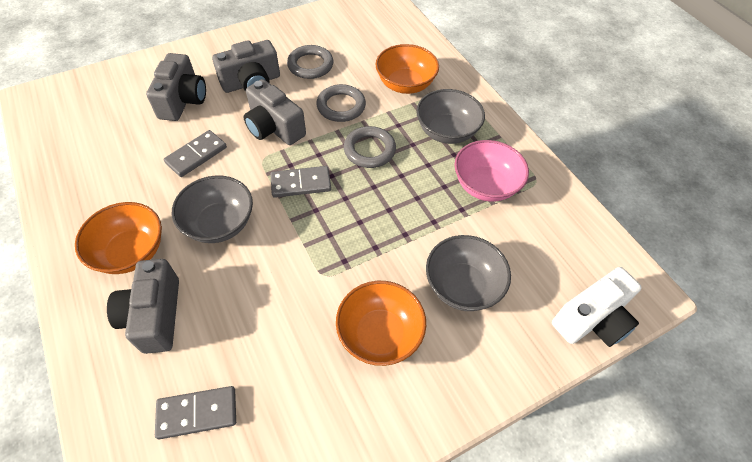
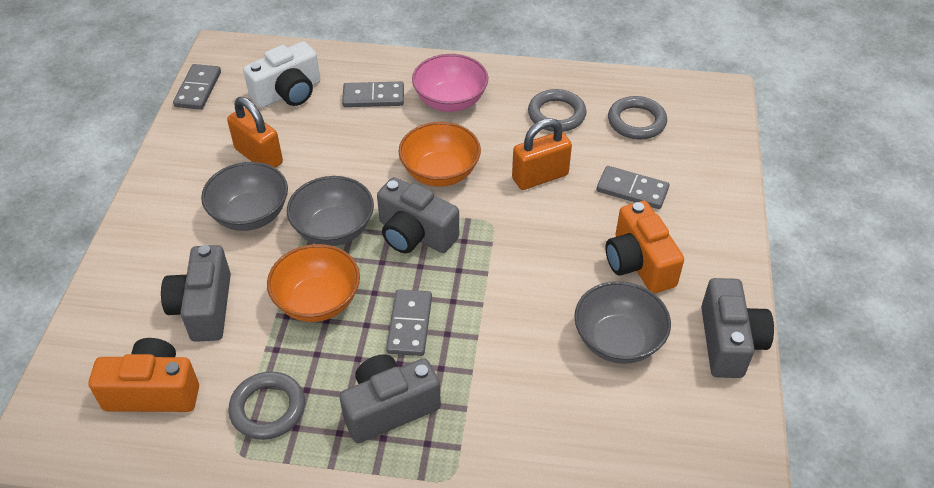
grey domino: 3 -> 4
orange bowl: 3 -> 2
orange camera: 0 -> 2
orange padlock: 0 -> 2

